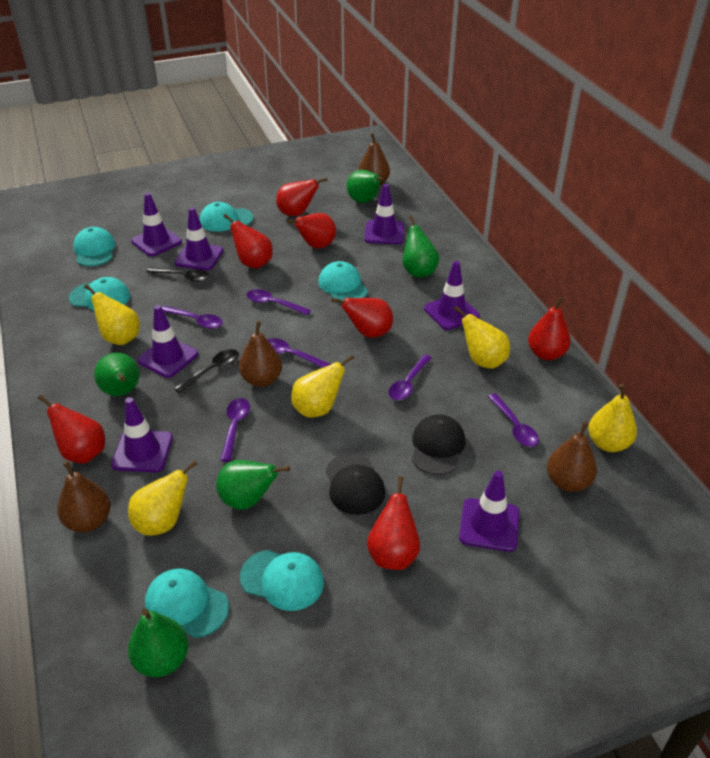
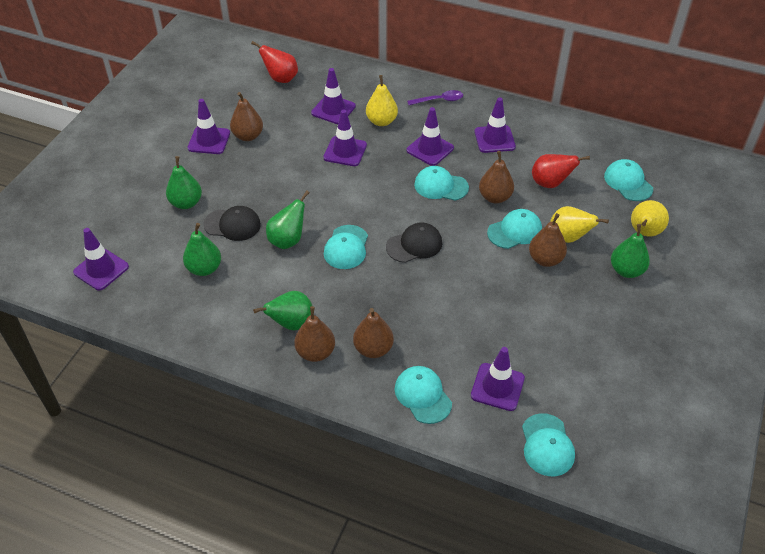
black spoon: 2 -> 0
brown pear: 4 -> 5
purple spoon: 6 -> 1
red pear: 7 -> 2
yellow pear: 5 -> 3

